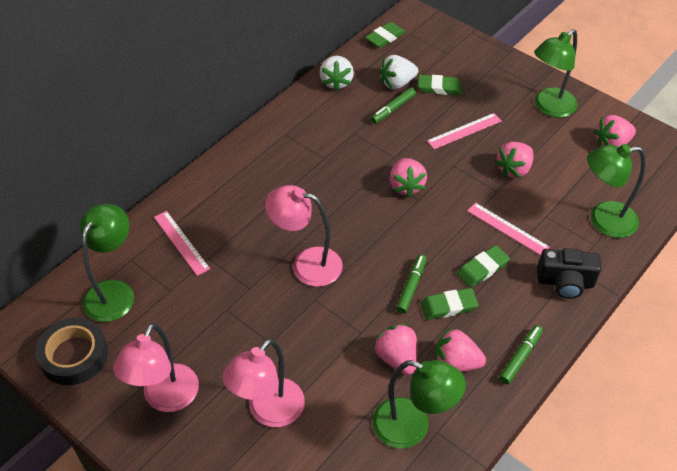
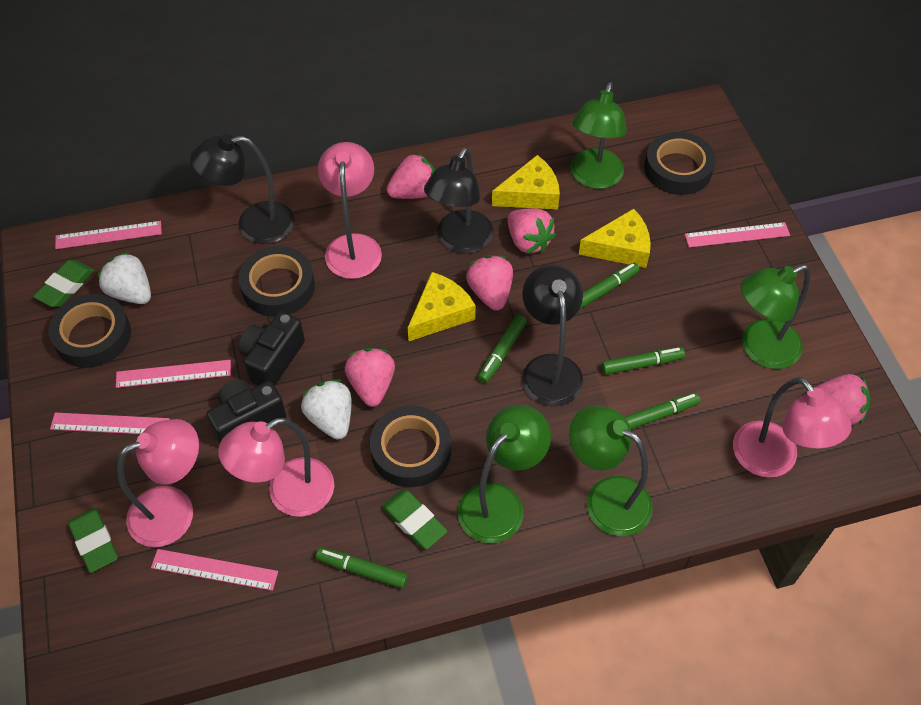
black camera: 1 -> 2
black lamp: 0 -> 3
black tape: 1 -> 4
green eraser: 4 -> 3
green marker: 3 -> 5
pink lamp: 3 -> 4
pink ruler: 3 -> 5
yellow cheese: 0 -> 3

